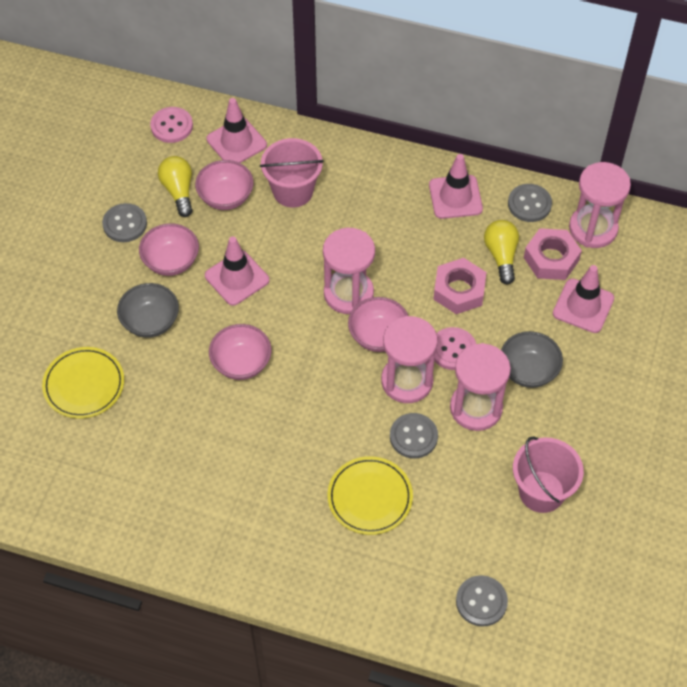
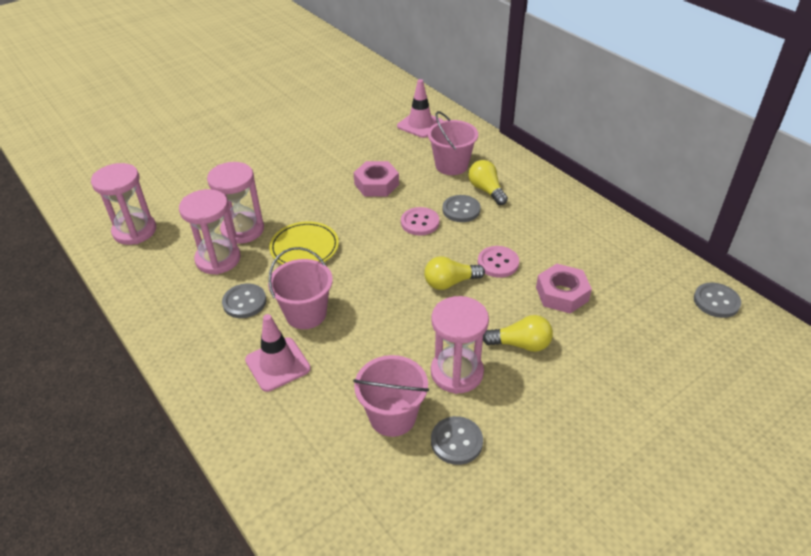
grey bowl: 2 -> 0
pink bowl: 4 -> 0
pink bucket: 2 -> 3
pink traffic cone: 4 -> 2
yellow light bulb: 2 -> 3
yellow plate: 2 -> 1

